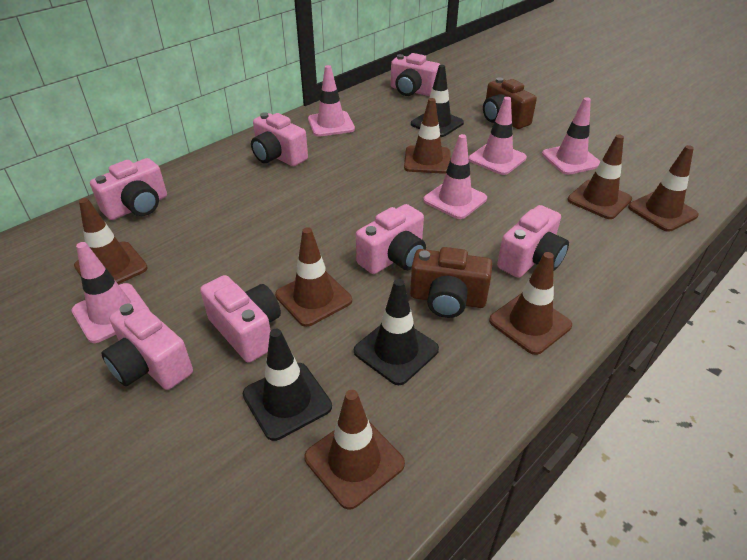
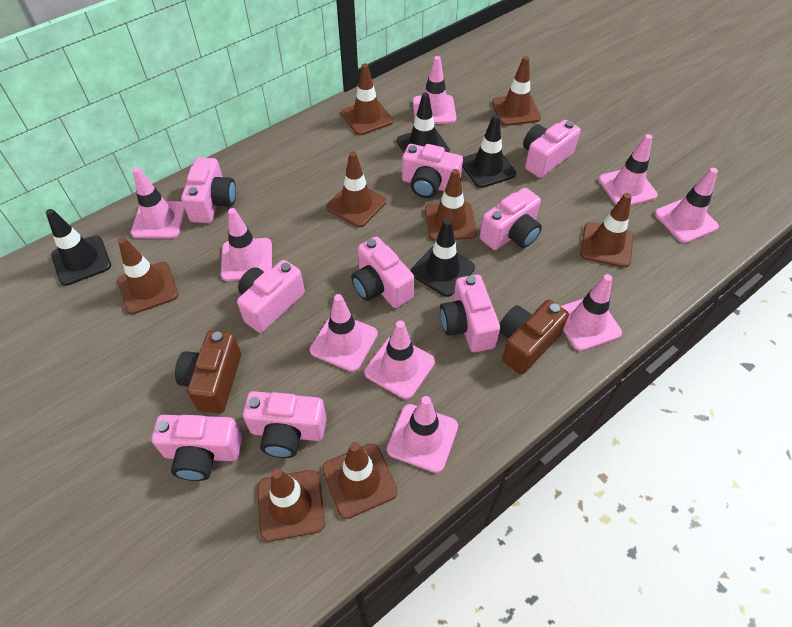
black traffic cone: 3 -> 4
brown traffic cone: 7 -> 8
pink camera: 7 -> 9
pink traffic cone: 5 -> 9

